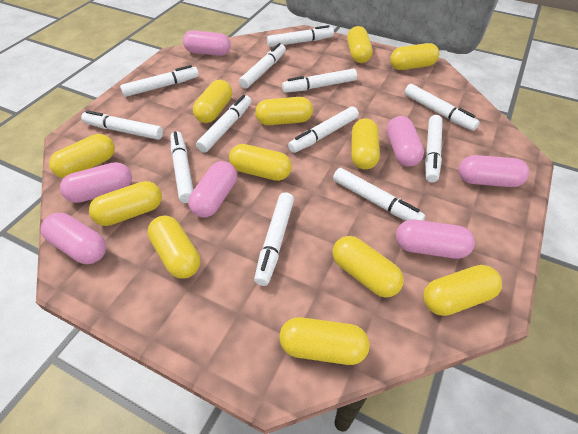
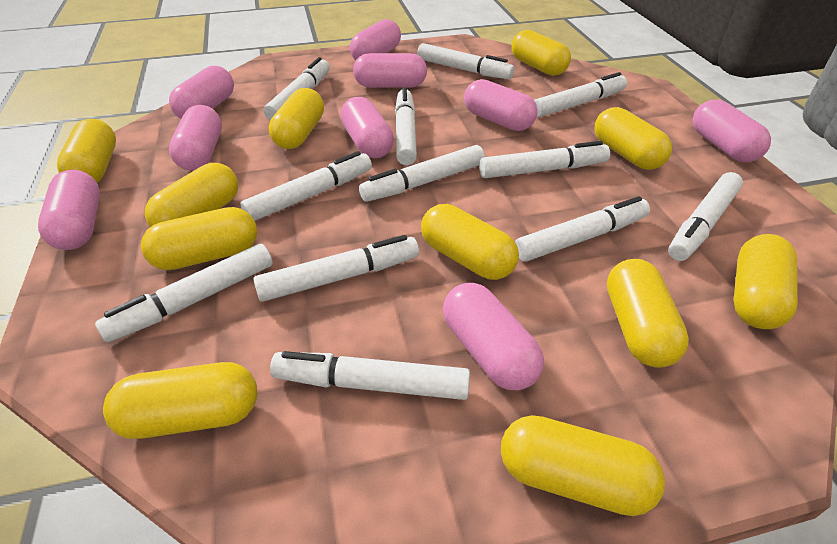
pink capsule: 7 -> 9
yellow capsule: 12 -> 11

